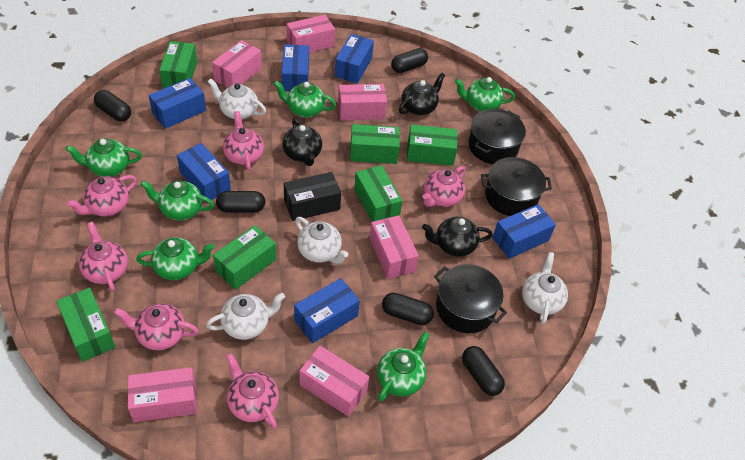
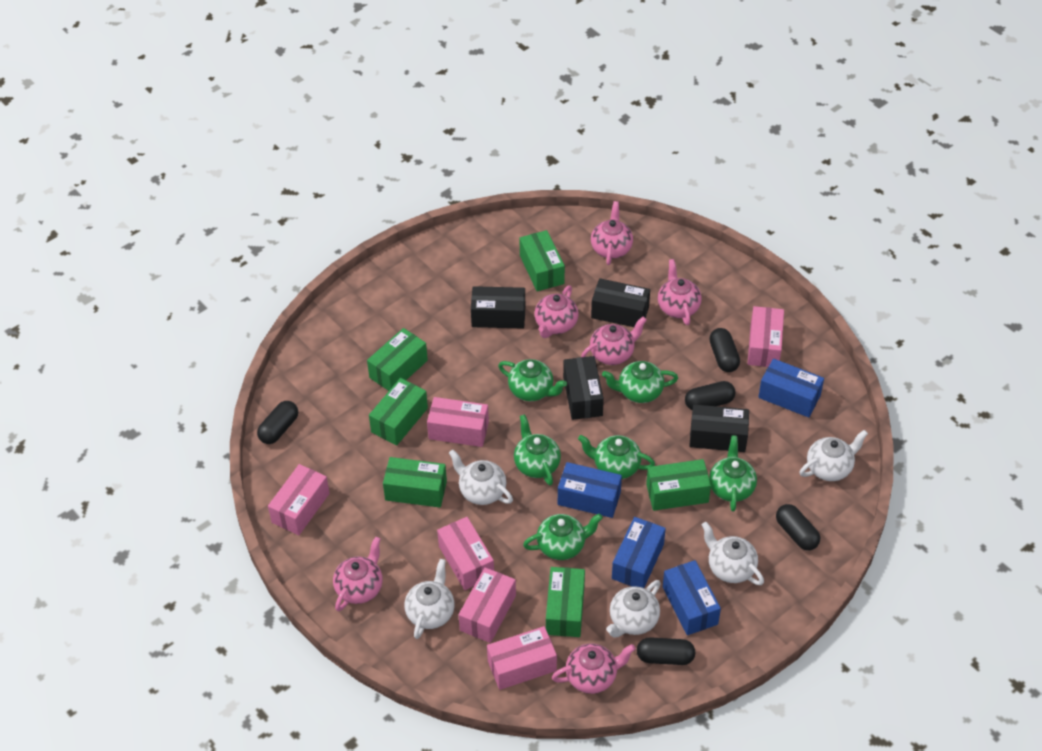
black box: 1 -> 4
black pot: 3 -> 0
black teapot: 3 -> 0
blue box: 6 -> 4
white teapot: 4 -> 5

